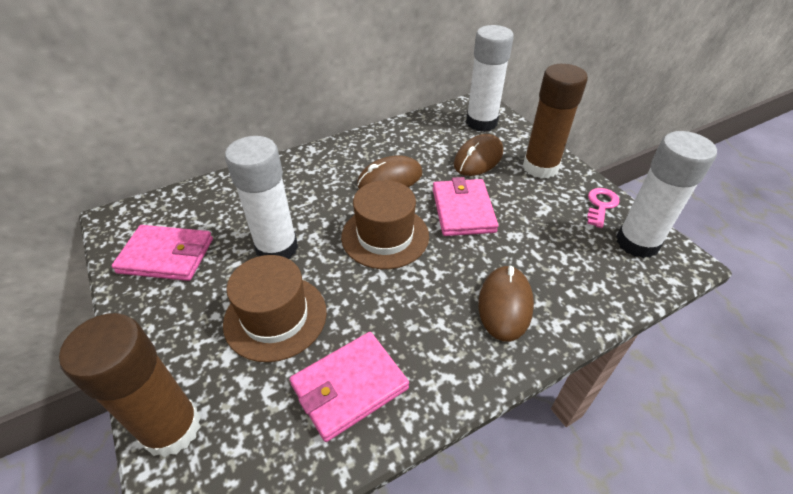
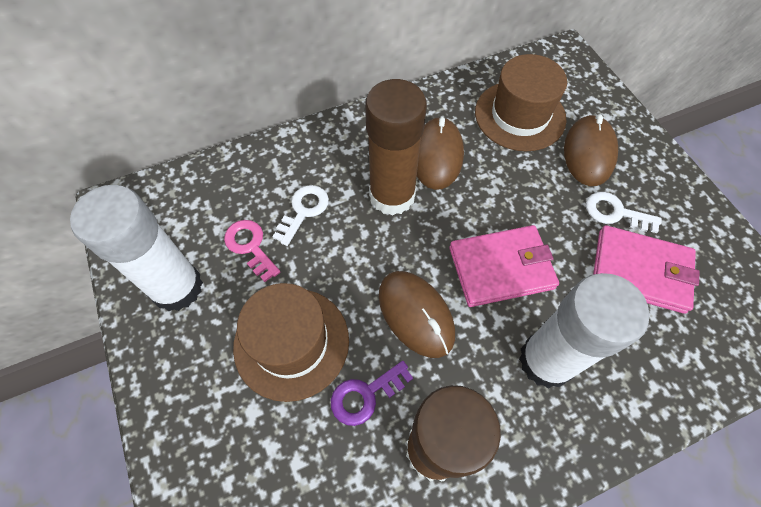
pink wallet: 3 -> 2
purple key: 0 -> 1
white glue stick: 3 -> 2
white key: 0 -> 2

